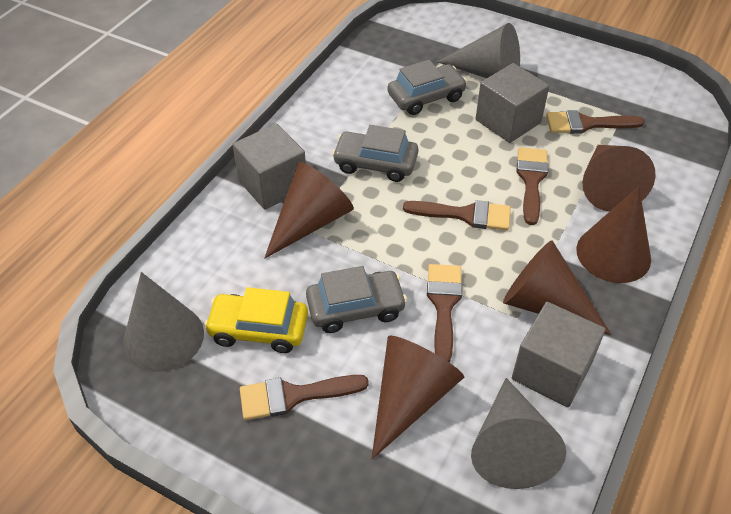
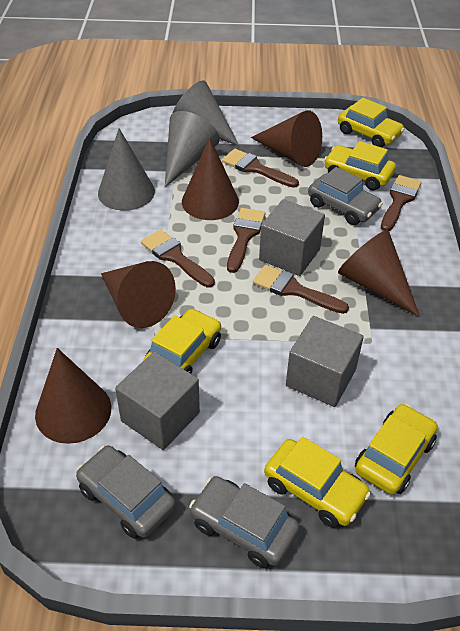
yellow car: 1 -> 5

